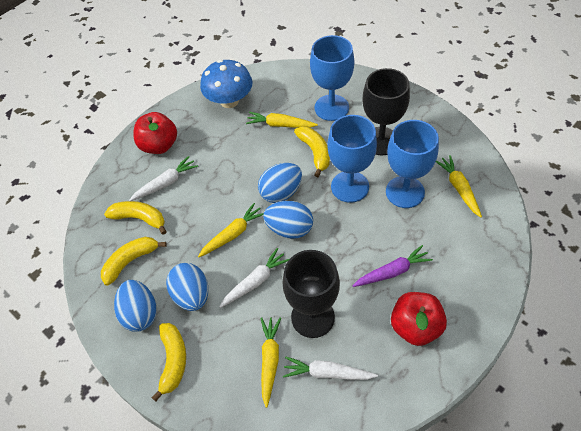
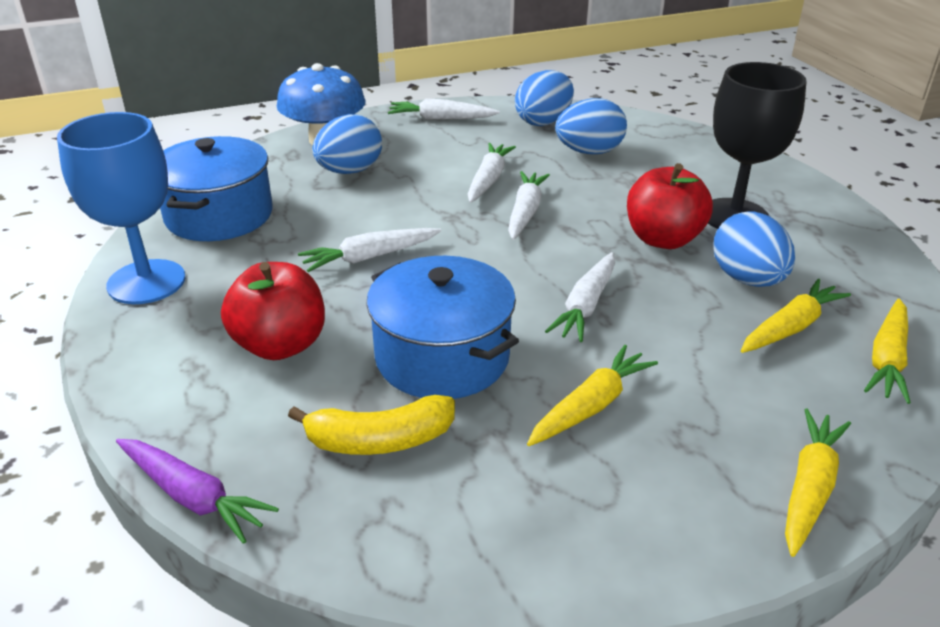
black goblet: 2 -> 1
blue goblet: 3 -> 1
blue pot: 0 -> 2
white carrot: 3 -> 5
yellow banana: 4 -> 1

